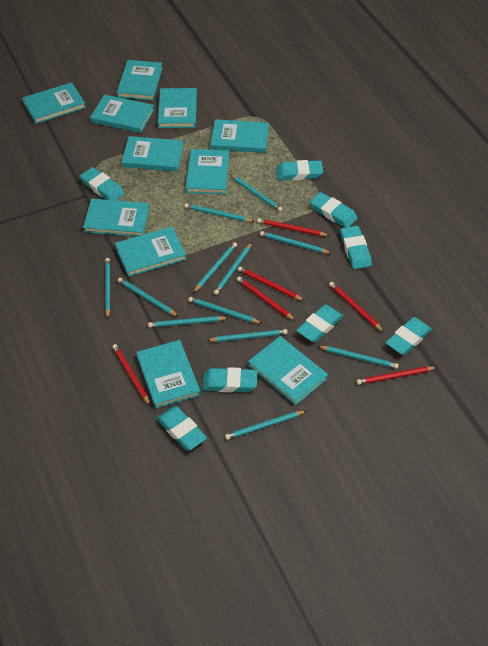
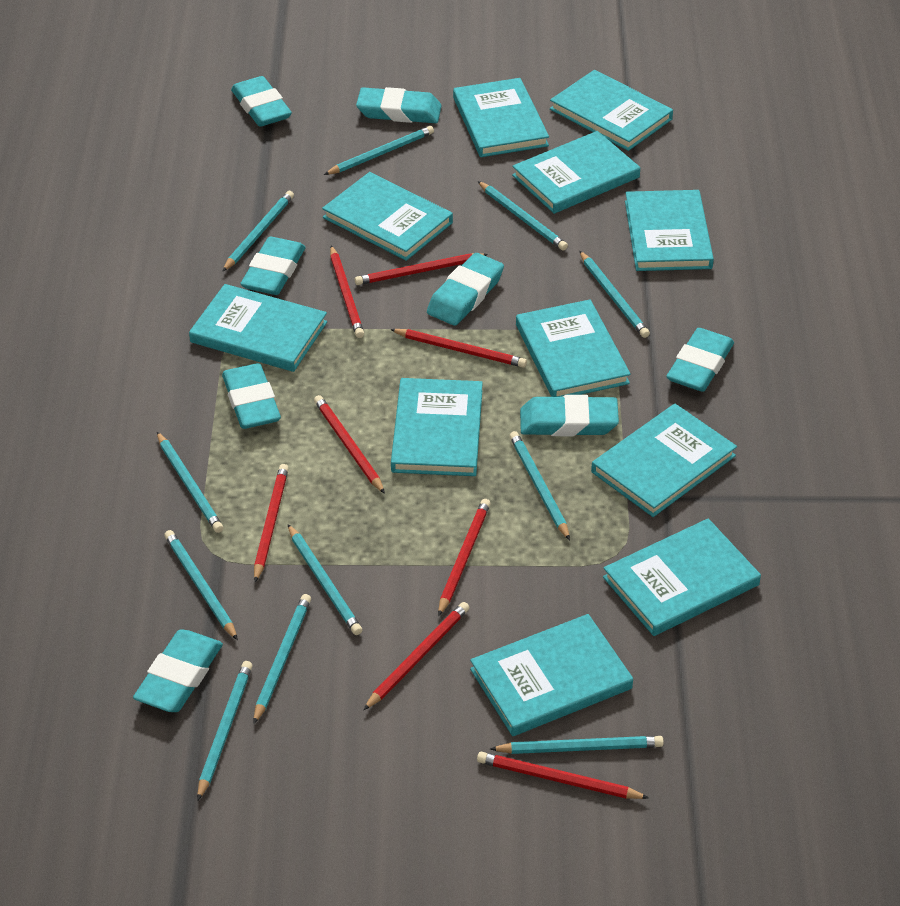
red pencil: 6 -> 8
turquoise pencil: 12 -> 11

